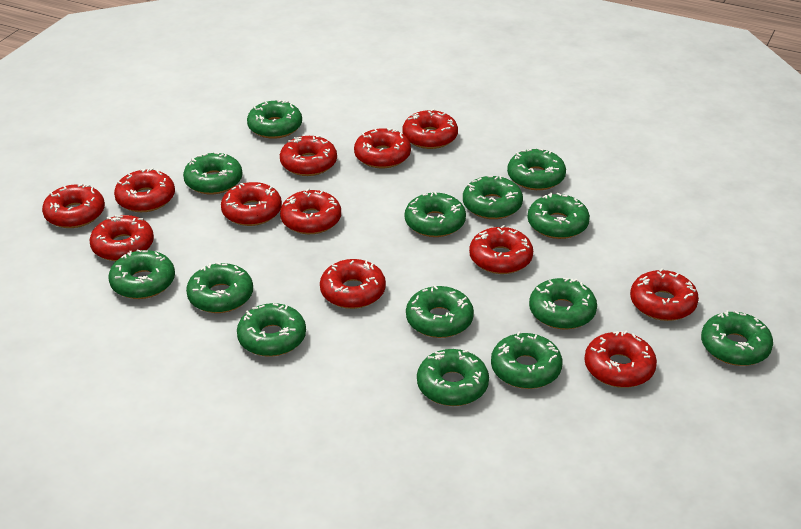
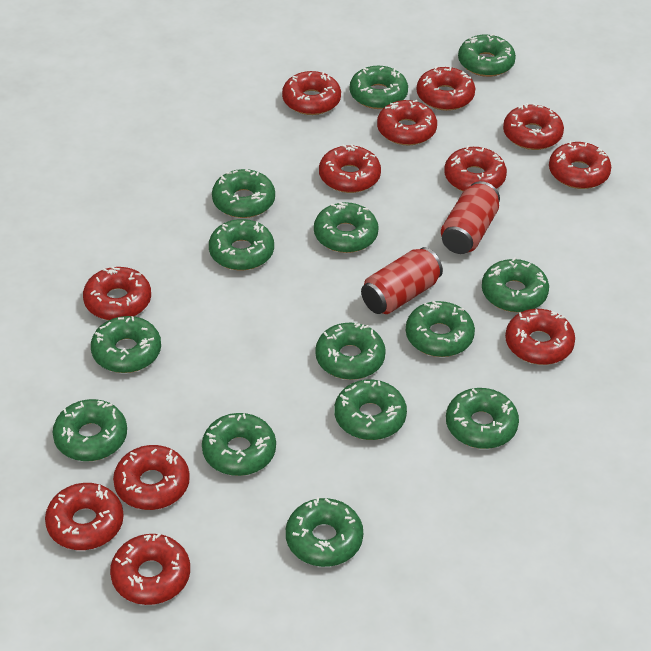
red can: 0 -> 2

